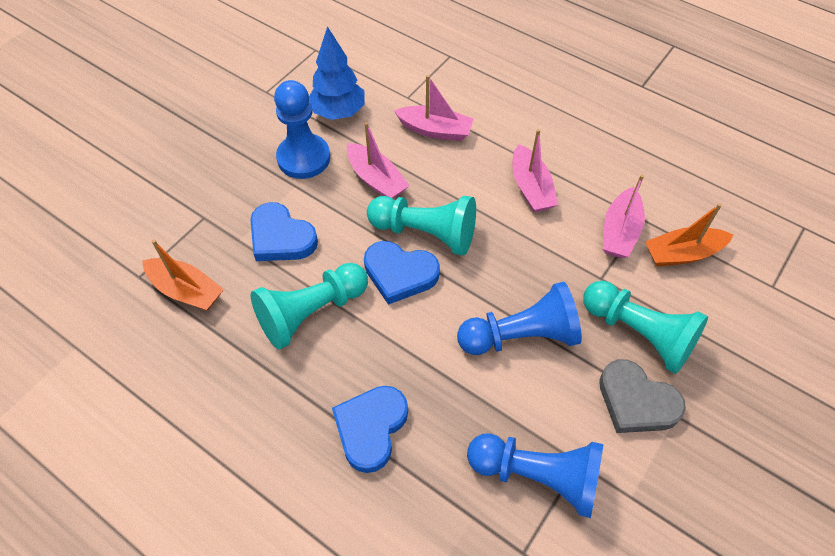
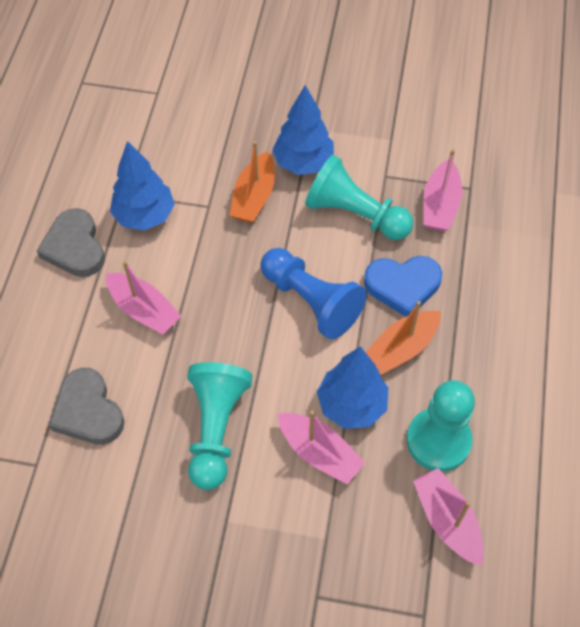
blue heart: 3 -> 1
blue pawn: 3 -> 1
blue tree: 1 -> 3
grey heart: 1 -> 2

